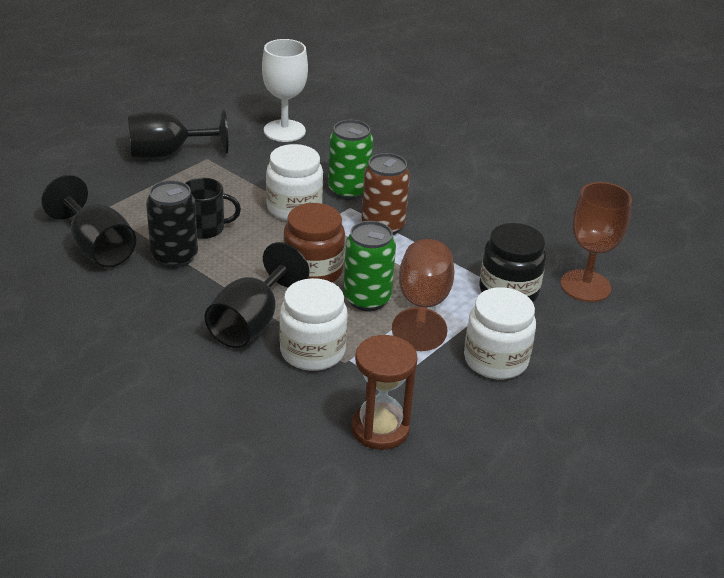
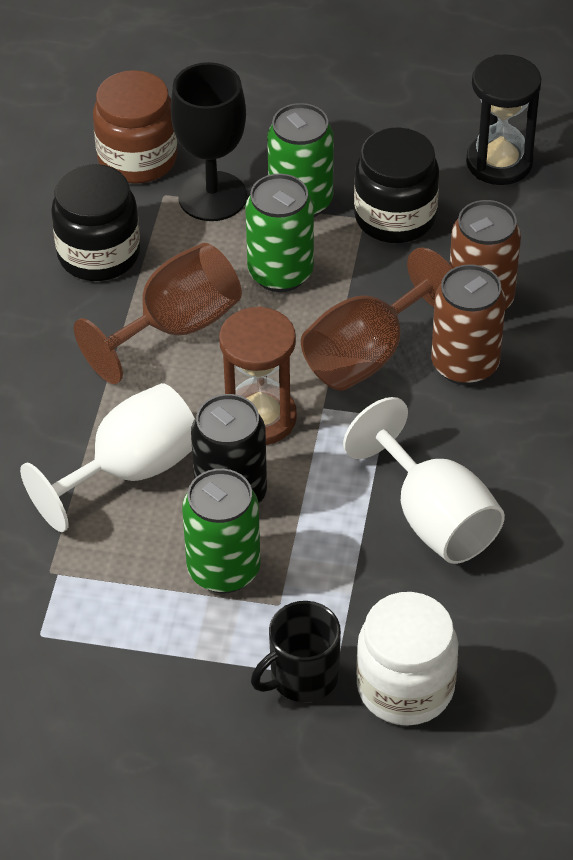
black goblet: 3 -> 1
black hourglass: 0 -> 1
black jar: 1 -> 2
brown can: 1 -> 2
green can: 2 -> 3
white goblet: 1 -> 2
white jar: 3 -> 1

